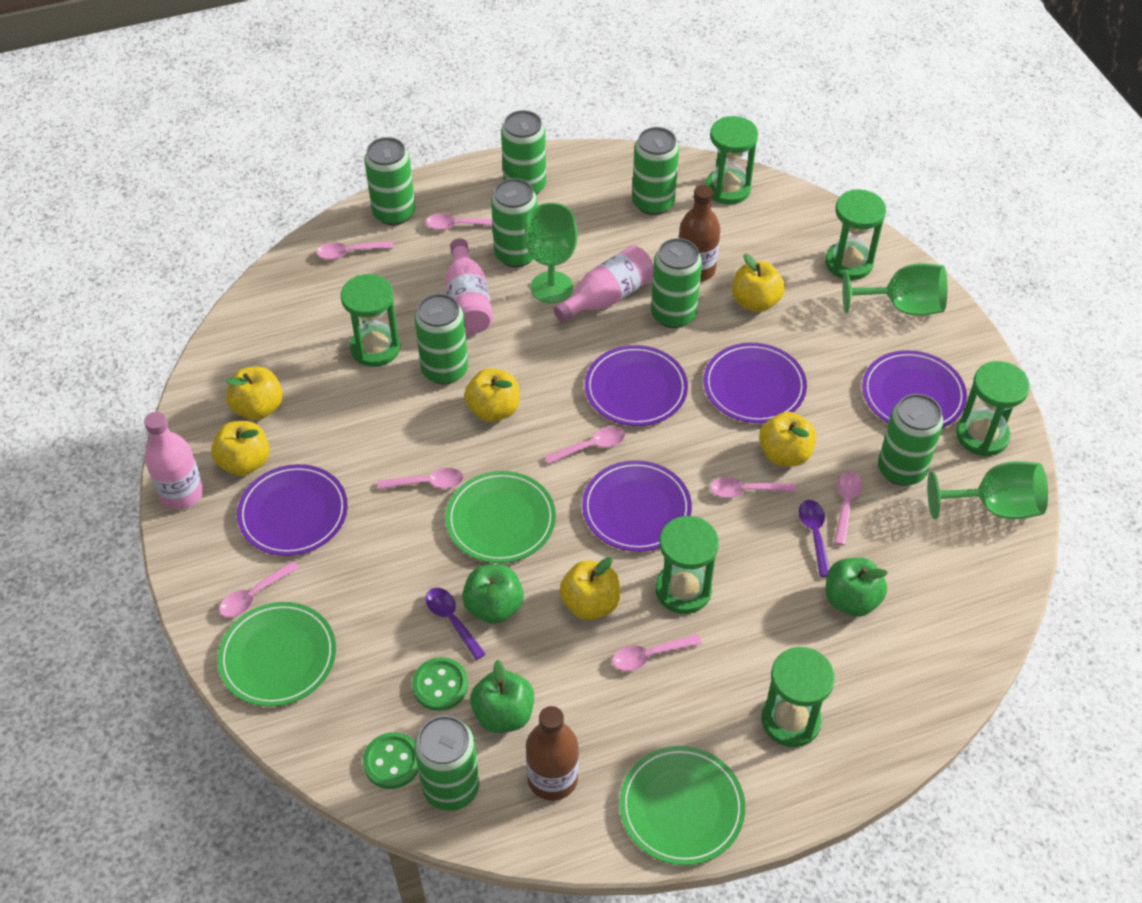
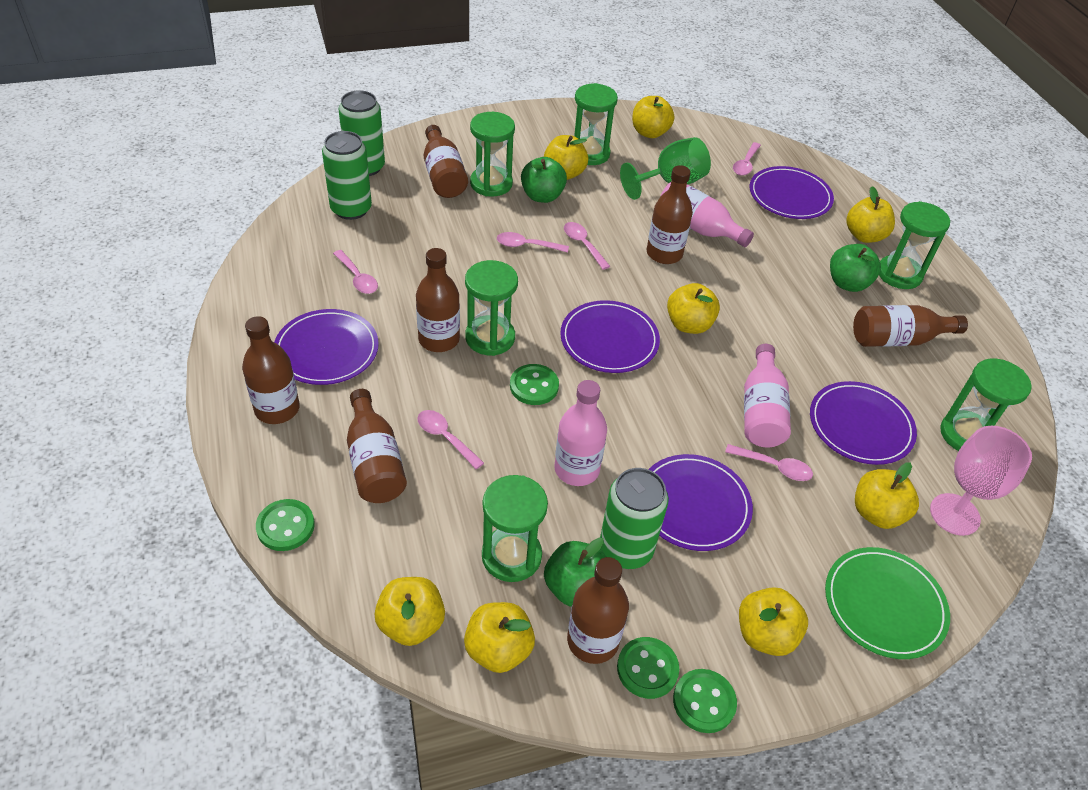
brown bottle: 2 -> 7
green button: 2 -> 4
green can: 8 -> 3
green goblet: 3 -> 1
green plate: 3 -> 1
pink goblet: 0 -> 1
pink spoon: 8 -> 6
purple spoon: 2 -> 0
yellow apple: 6 -> 8

